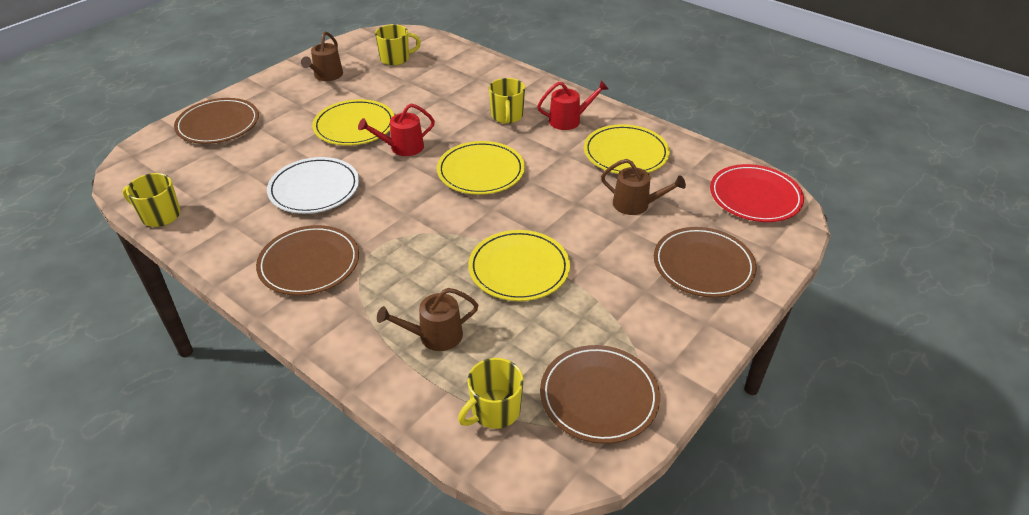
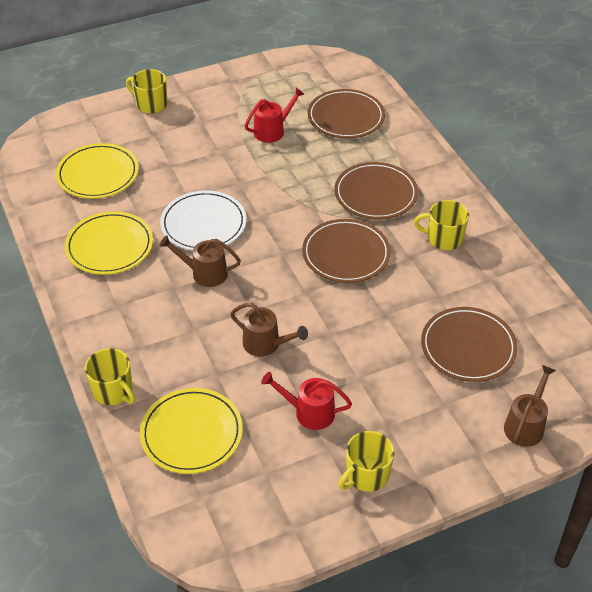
red plate: 1 -> 0
yellow plate: 4 -> 3

